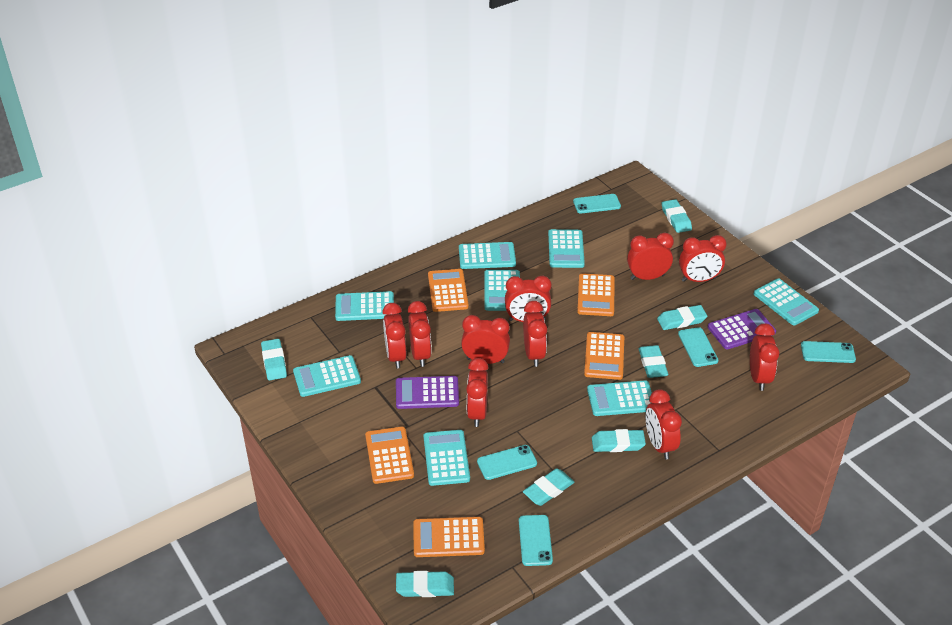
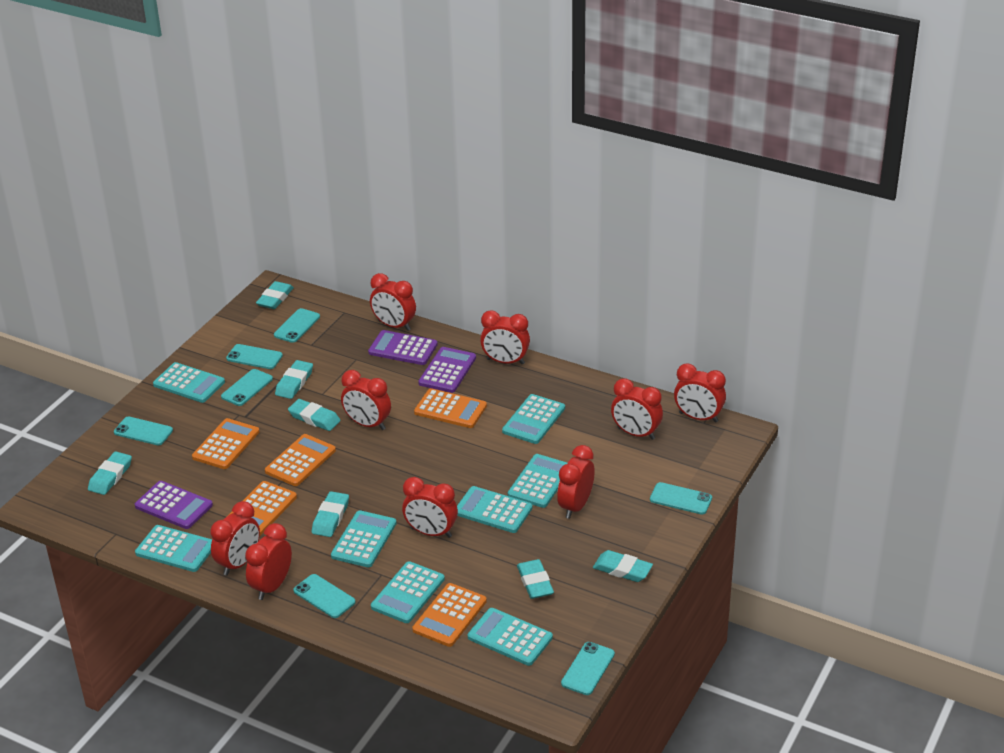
purple calculator: 2 -> 3
red clock: 10 -> 9
turquoise phone: 5 -> 7

